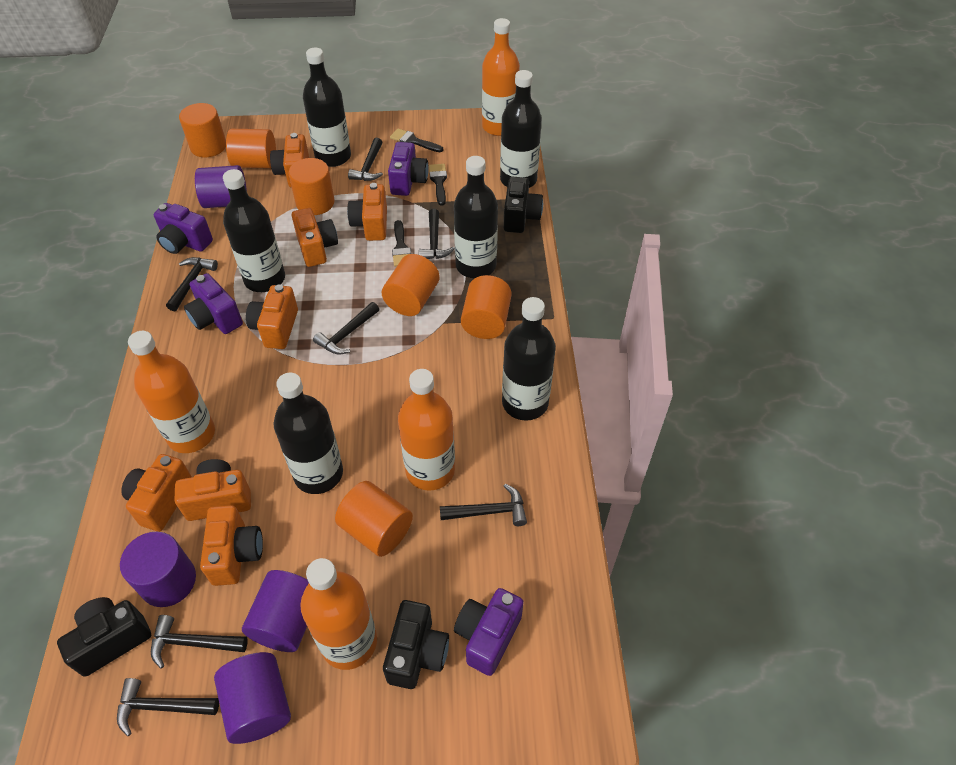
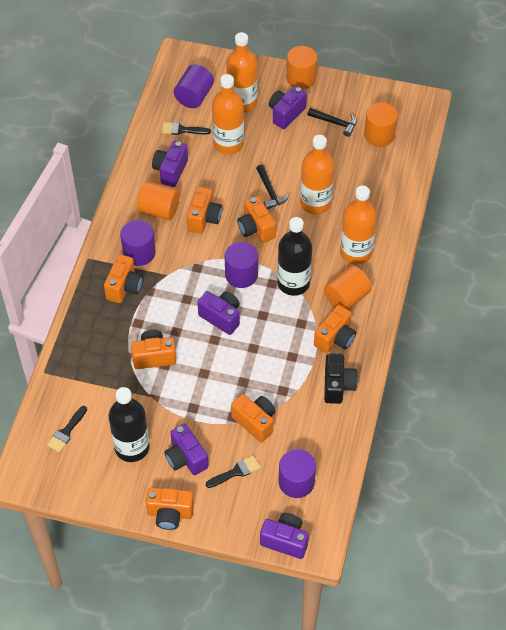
black bottle: 6 -> 2
black camera: 3 -> 1
black hammer: 7 -> 2
orange cylinder: 6 -> 4
purple camera: 4 -> 5

